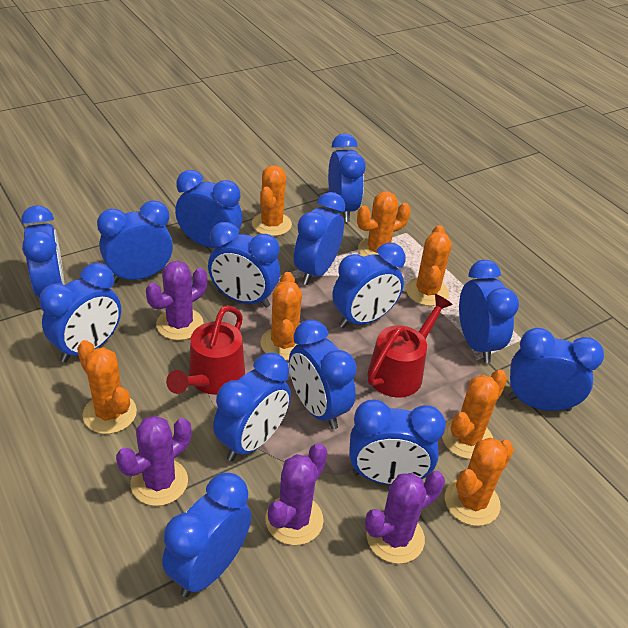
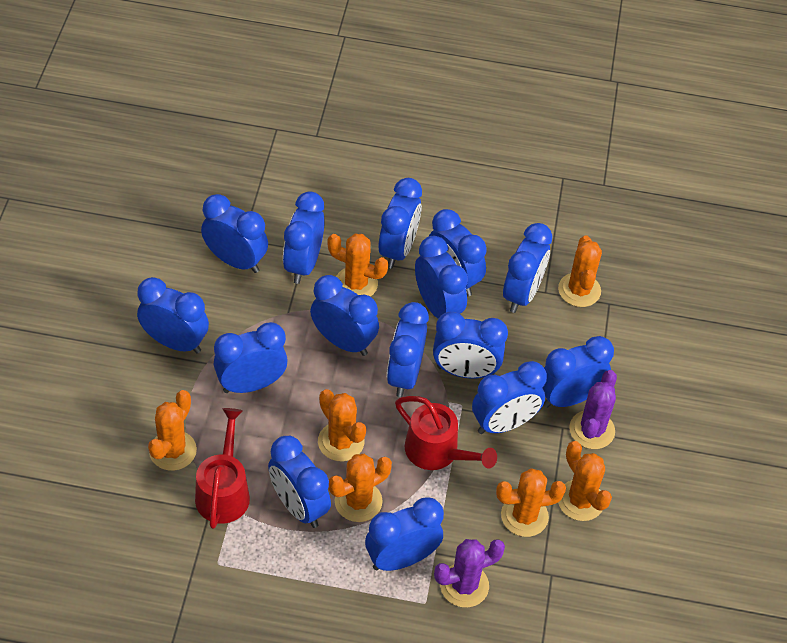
blue clock: 14 -> 15
purple cactus: 4 -> 2

